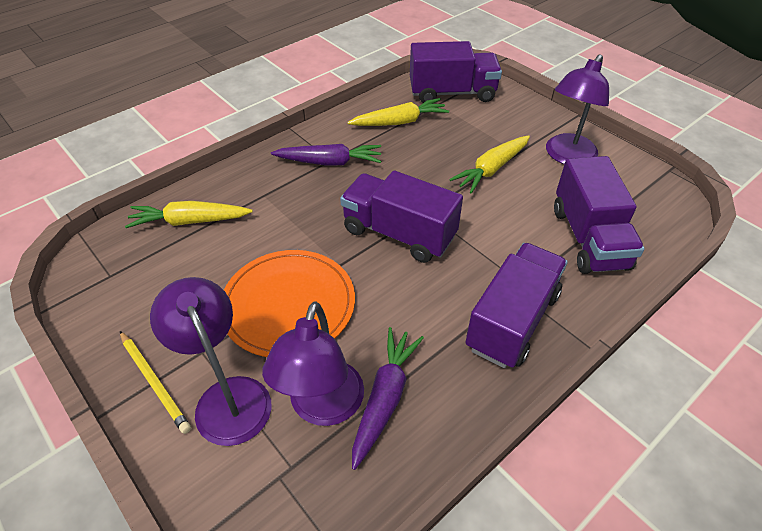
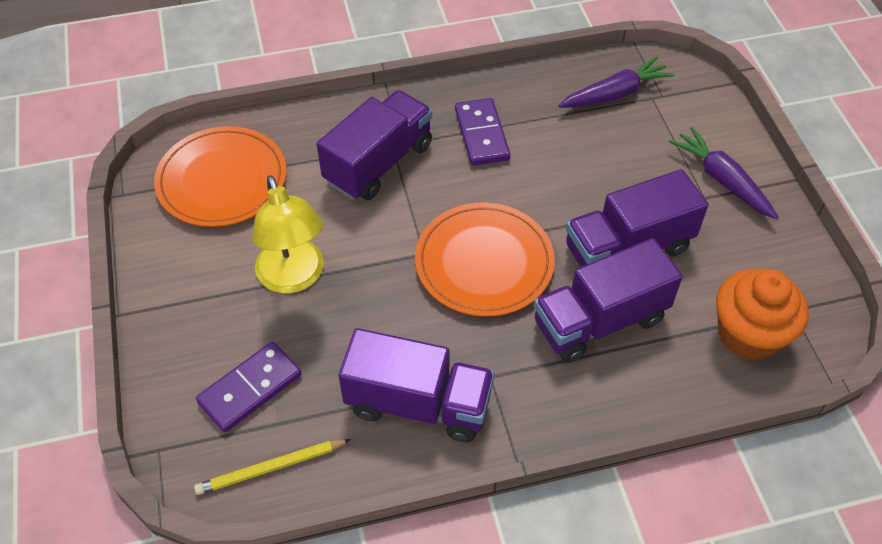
orange cupcake: 0 -> 1
orange plate: 1 -> 2
purple domino: 0 -> 2
purple lamp: 3 -> 0
yellow carrot: 3 -> 0
yellow lamp: 0 -> 1

